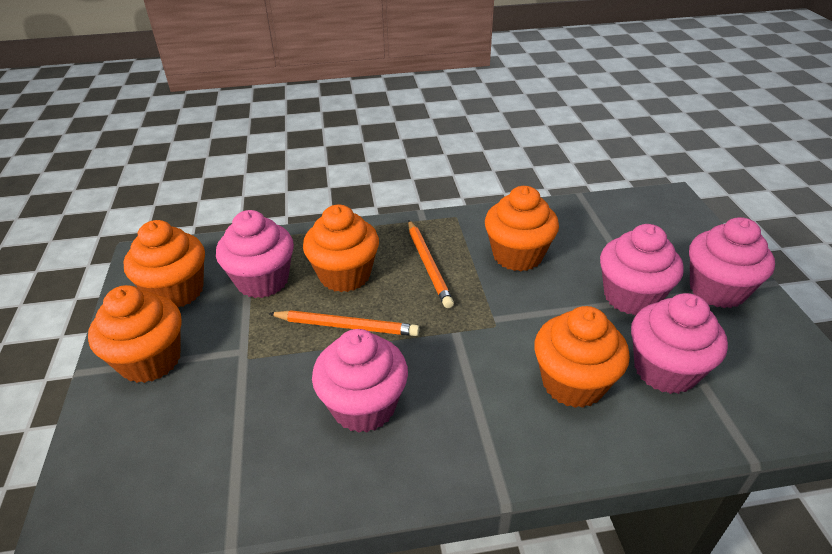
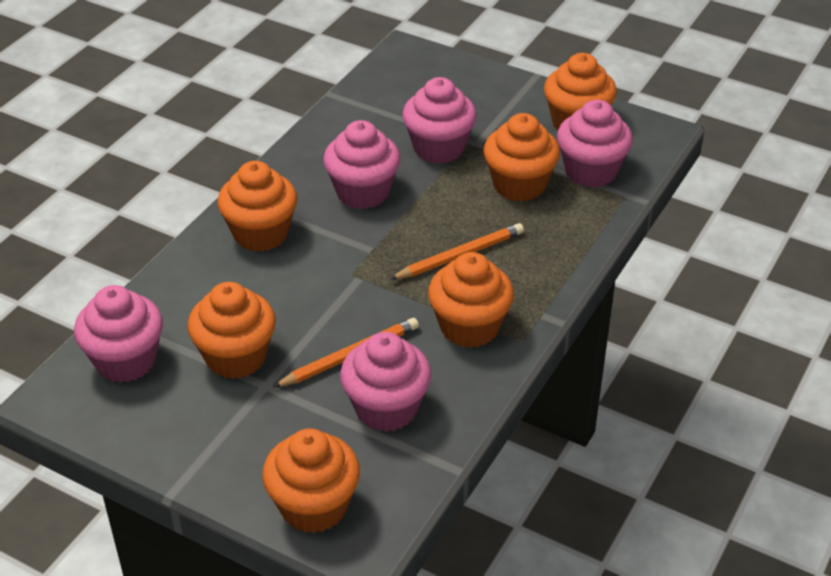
orange cupcake: 5 -> 6

